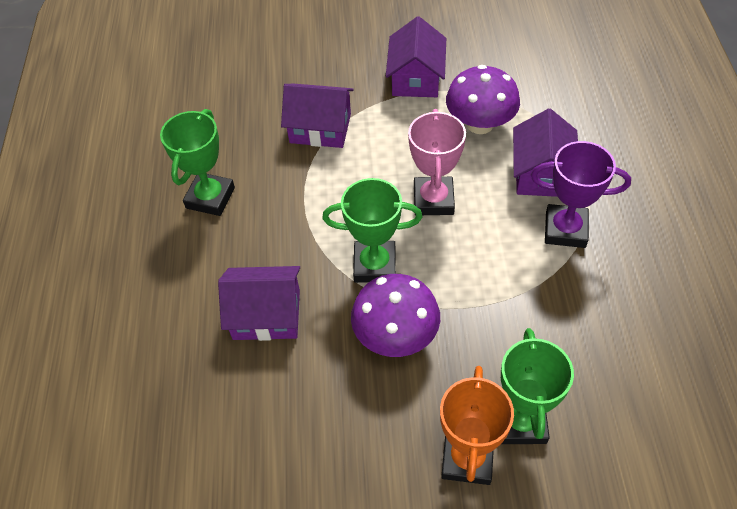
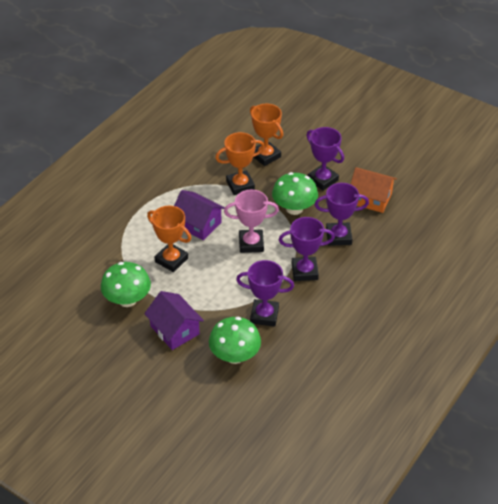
green mushroom: 0 -> 3
green trophy: 3 -> 0
orange house: 0 -> 1
orange trophy: 1 -> 3
purple house: 4 -> 2
purple mushroom: 2 -> 0
purple trophy: 1 -> 4

